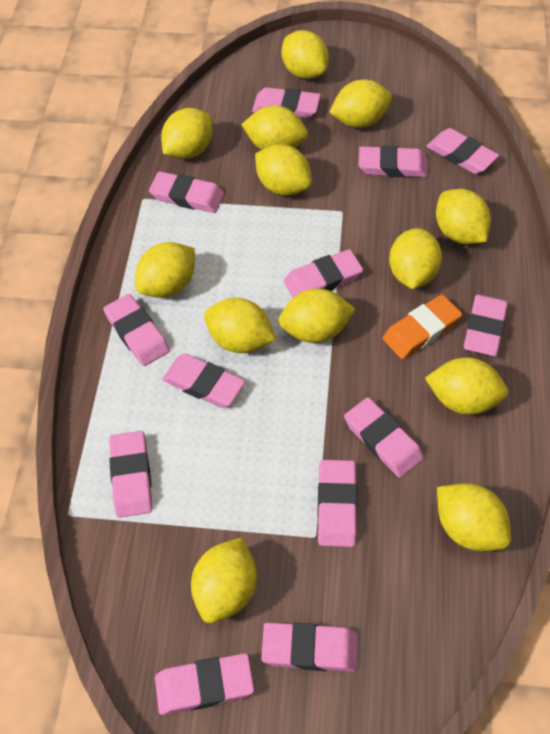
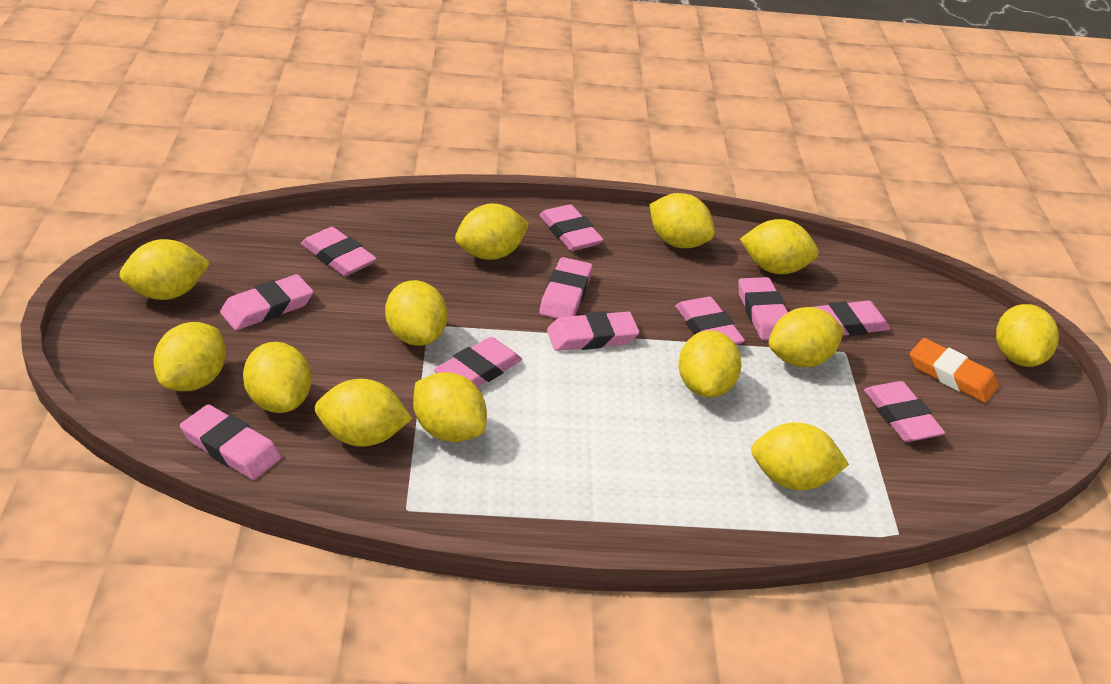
pink eraser: 13 -> 11

